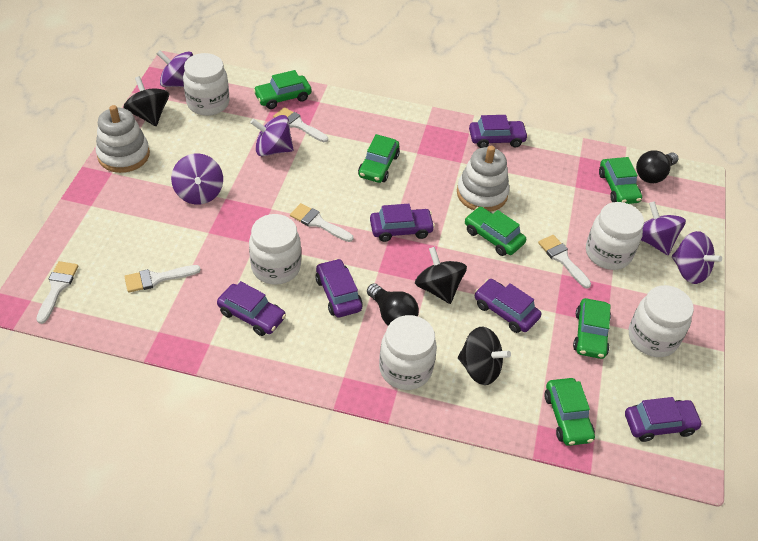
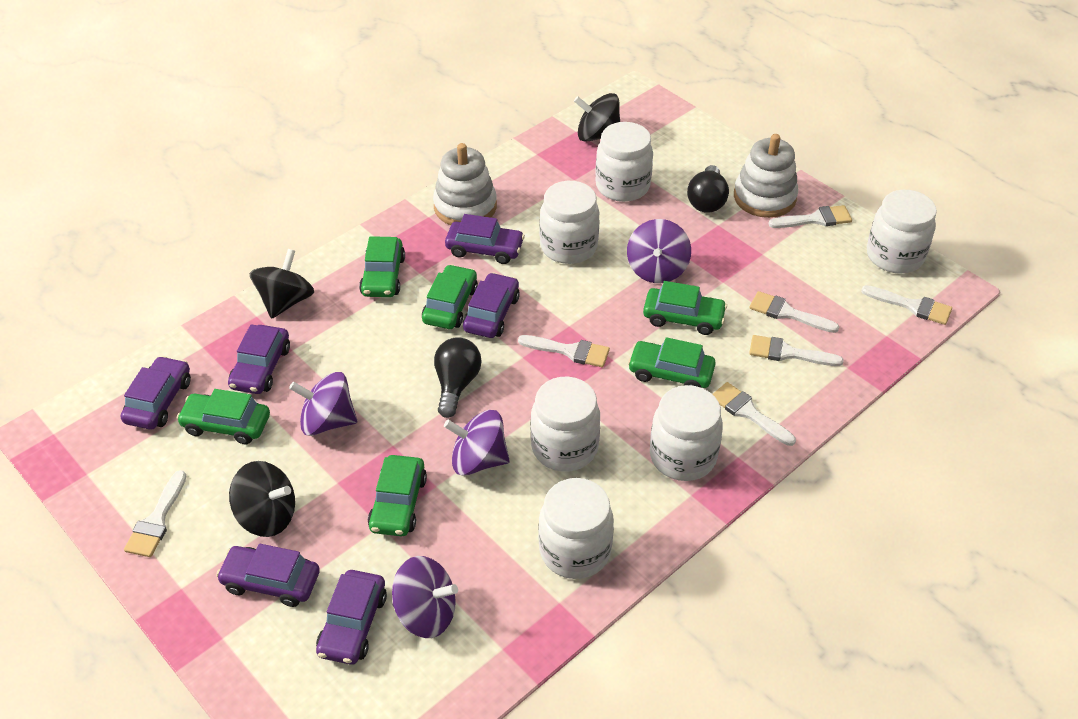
purple spinning top: 5 -> 4
white brush: 5 -> 7
white jar: 5 -> 6

